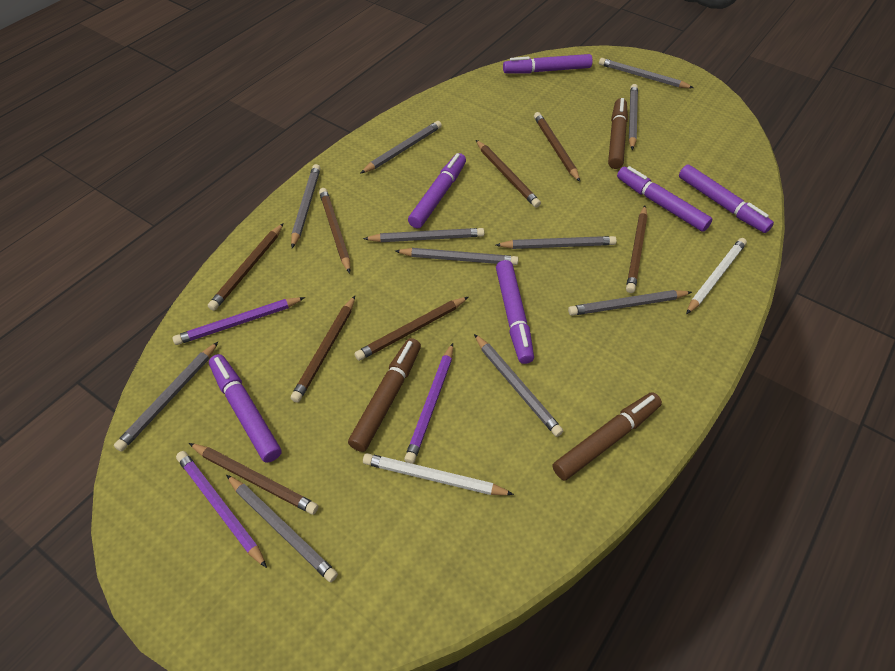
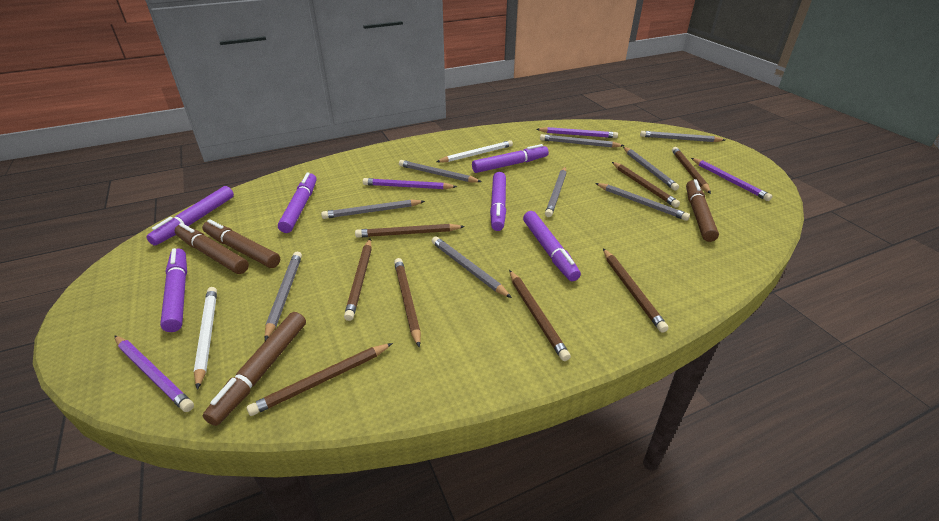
brown marker: 3 -> 4
grey pencil: 11 -> 9
purple pencil: 3 -> 4

